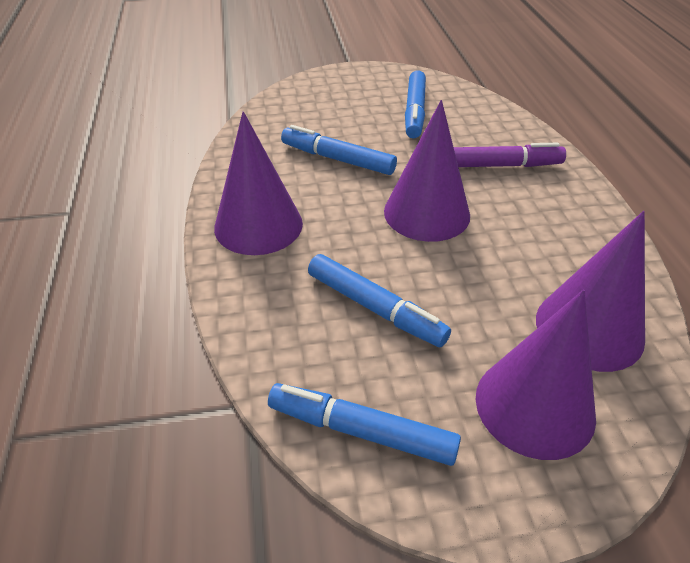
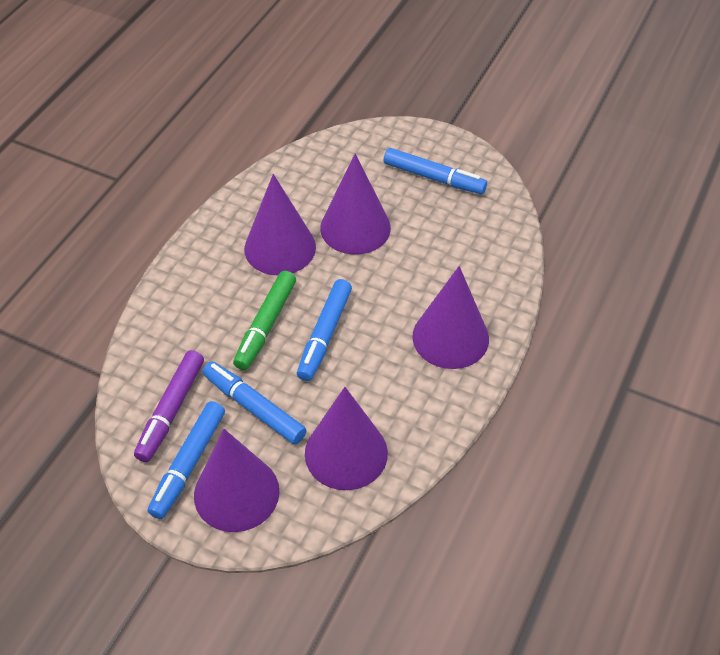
green marker: 0 -> 1
purple cone: 4 -> 5

